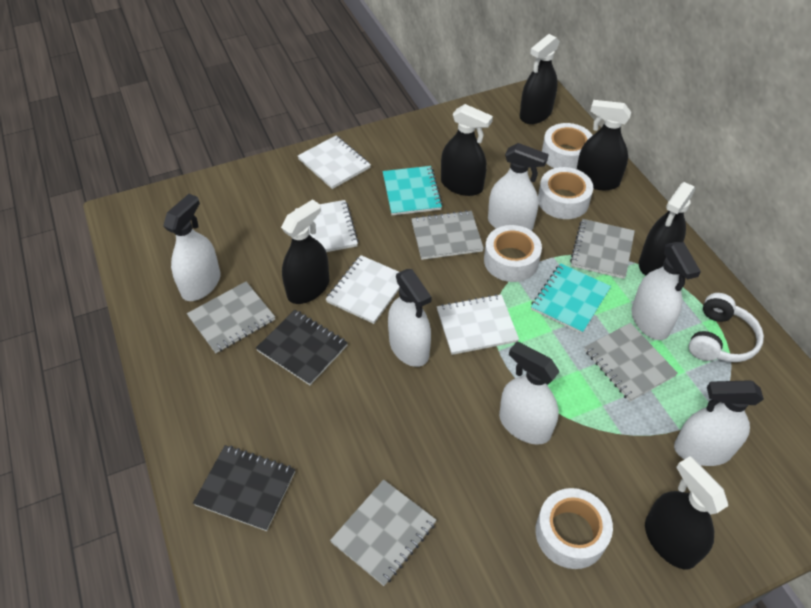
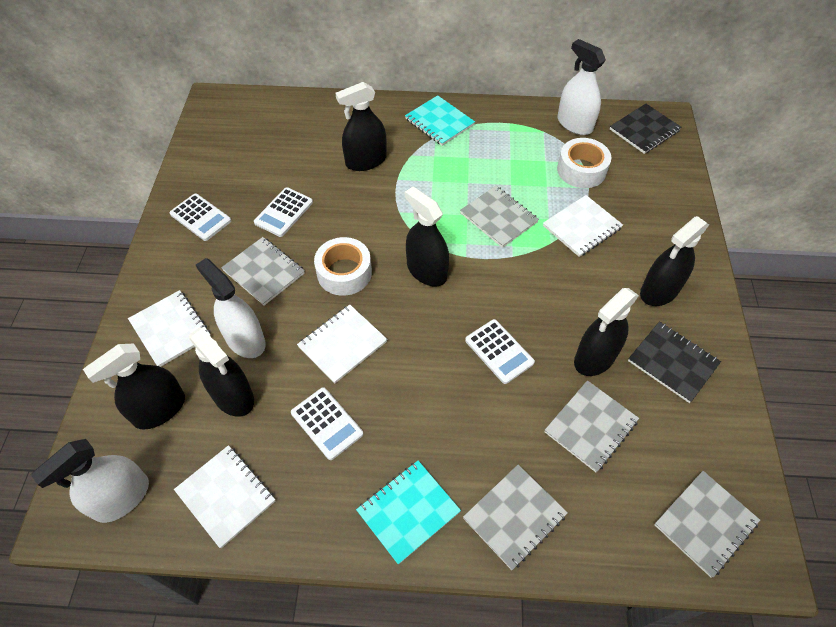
white calculator: 0 -> 4
white headphones: 1 -> 0
white spray bottle: 6 -> 3
white tape: 4 -> 2

